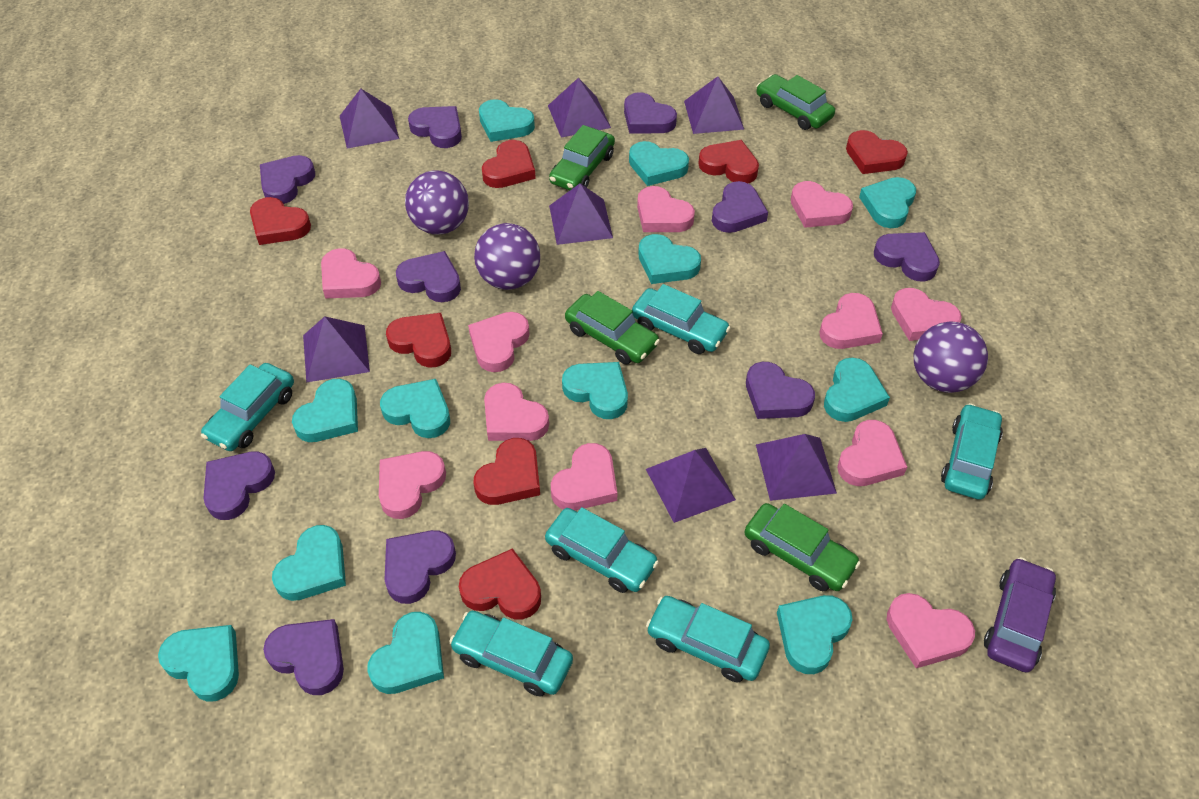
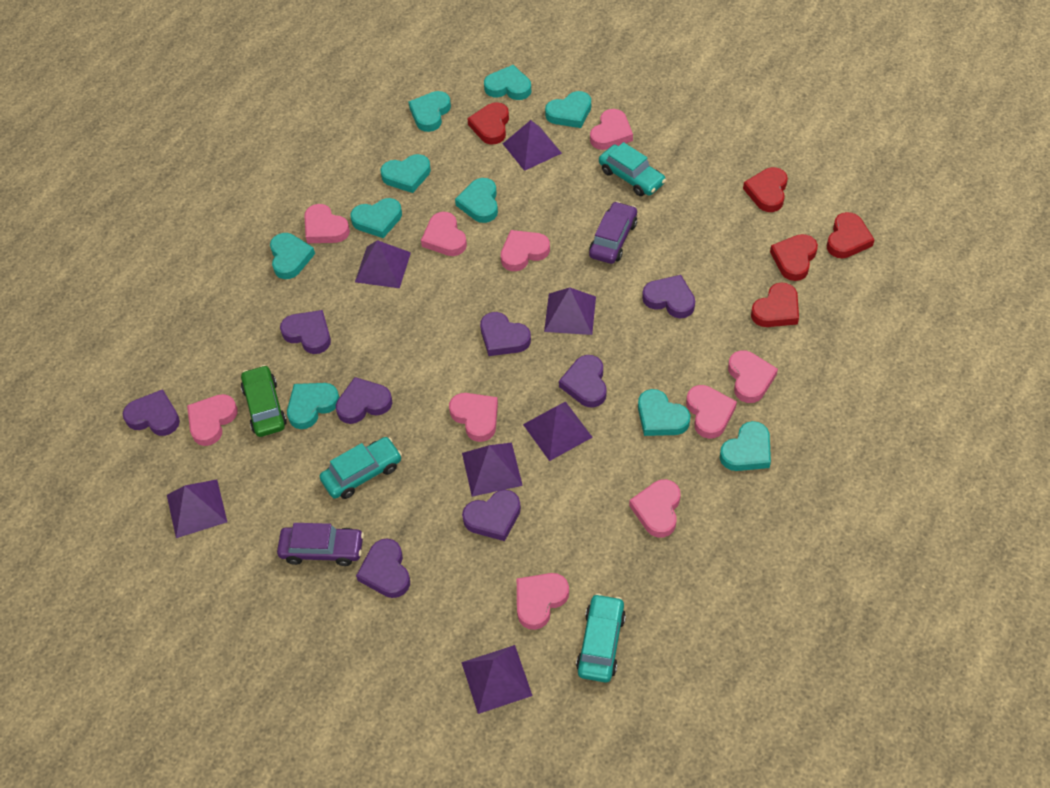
green car: 4 -> 1
pink heart: 11 -> 10
purple ball: 3 -> 0
purple car: 1 -> 2
purple heart: 10 -> 8
red heart: 7 -> 5
turquoise car: 6 -> 3
turquoise heart: 12 -> 10

